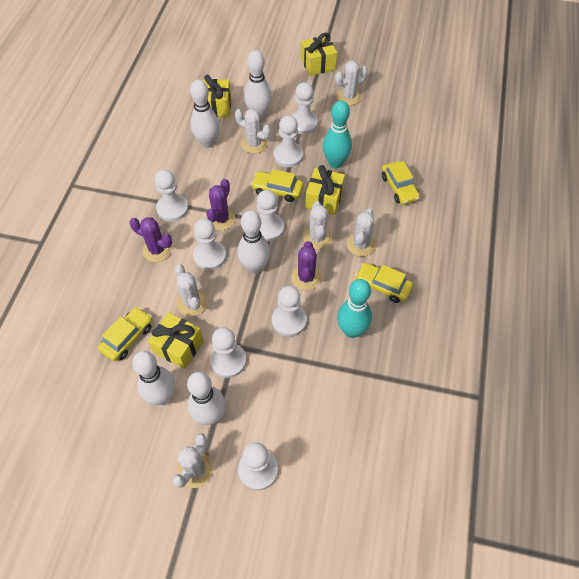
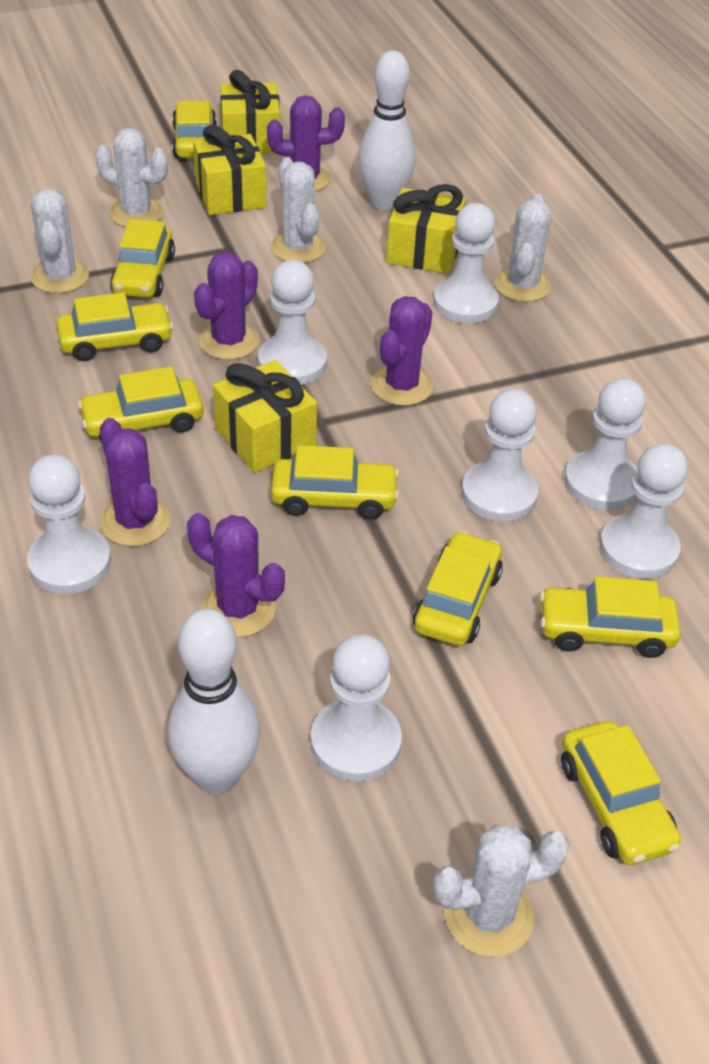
purple cactus: 3 -> 5
turquoise bowling pin: 2 -> 0
white bowling pin: 5 -> 2
white cactus: 6 -> 5
white pawn: 8 -> 7
yellow car: 4 -> 8

